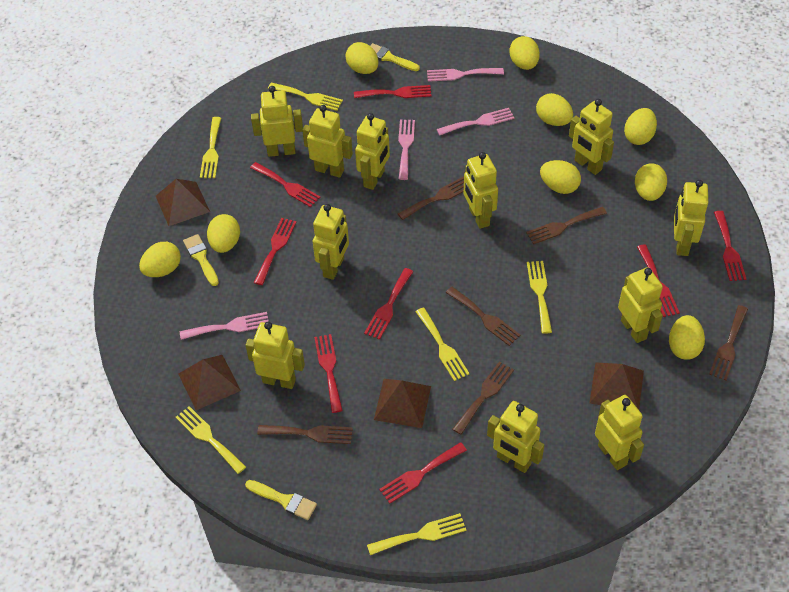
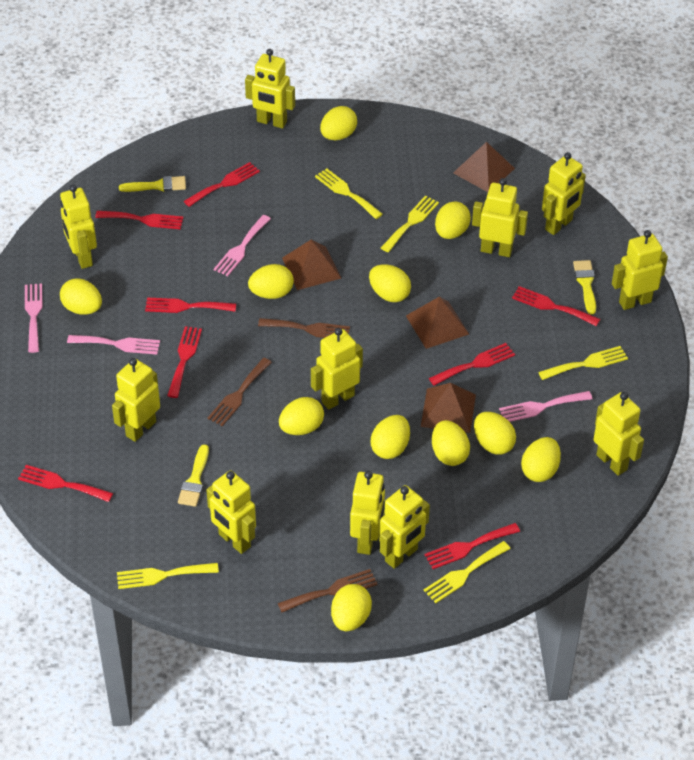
brown fork: 6 -> 3
yellow egg: 9 -> 11
yellow fork: 6 -> 5

